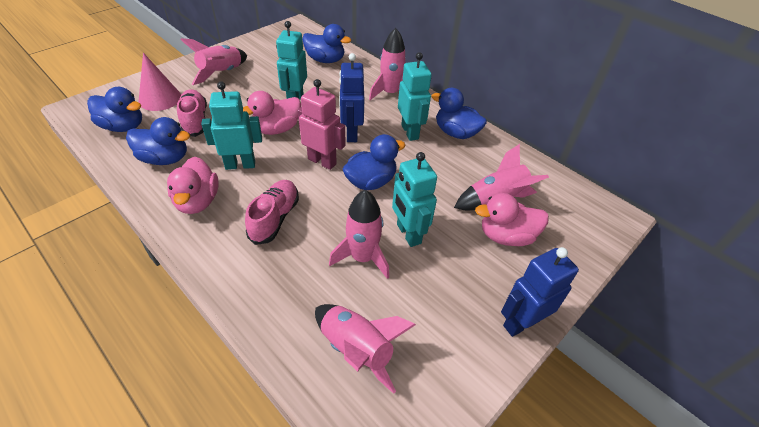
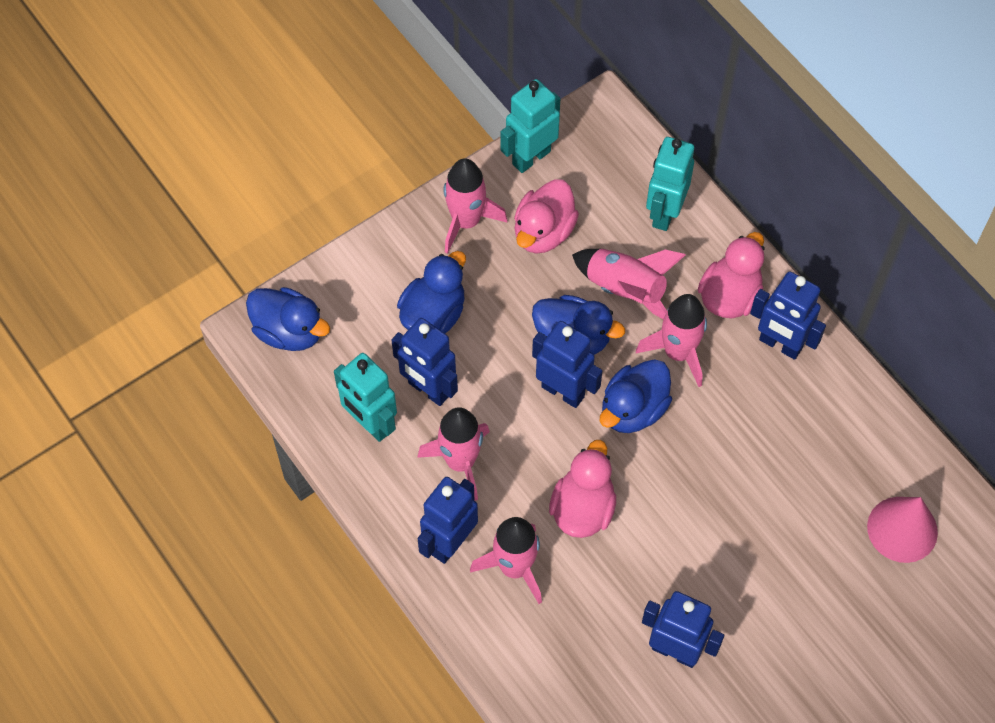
blue duck: 5 -> 4
blue robot: 2 -> 5
pink robot: 1 -> 0
pink shoe: 2 -> 0
turquoise robot: 4 -> 3

